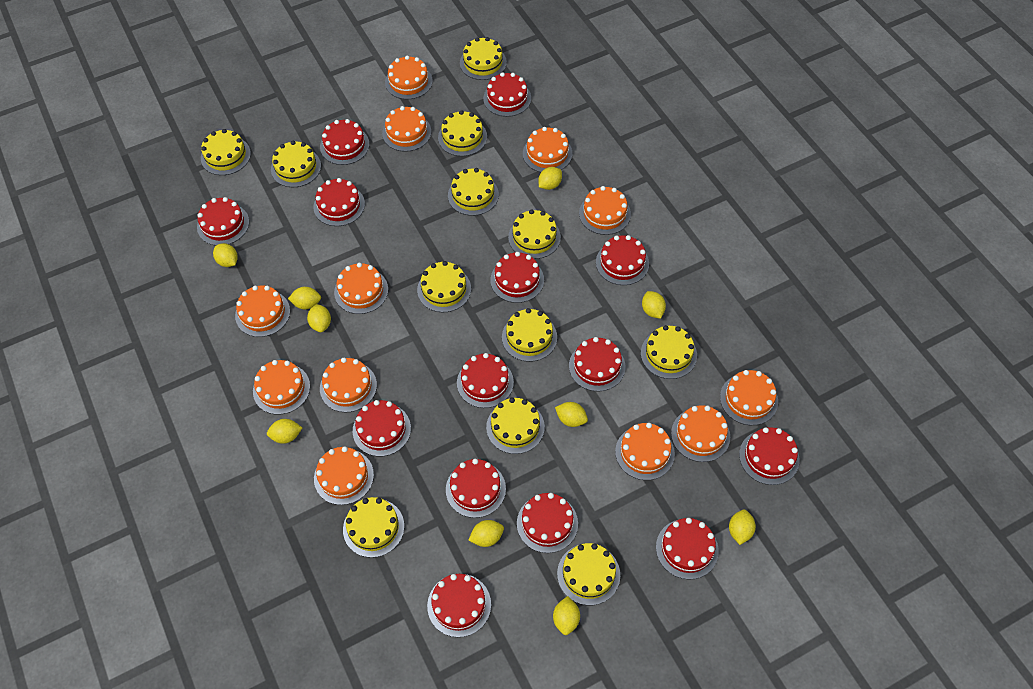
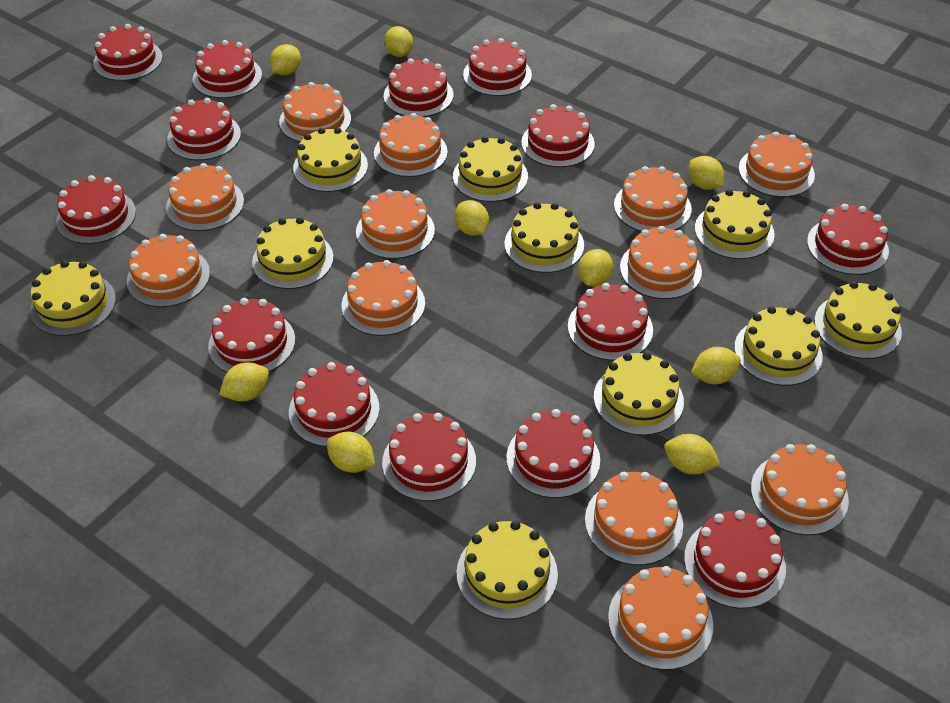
yellow cake: 12 -> 10
yellow lemon: 10 -> 9

